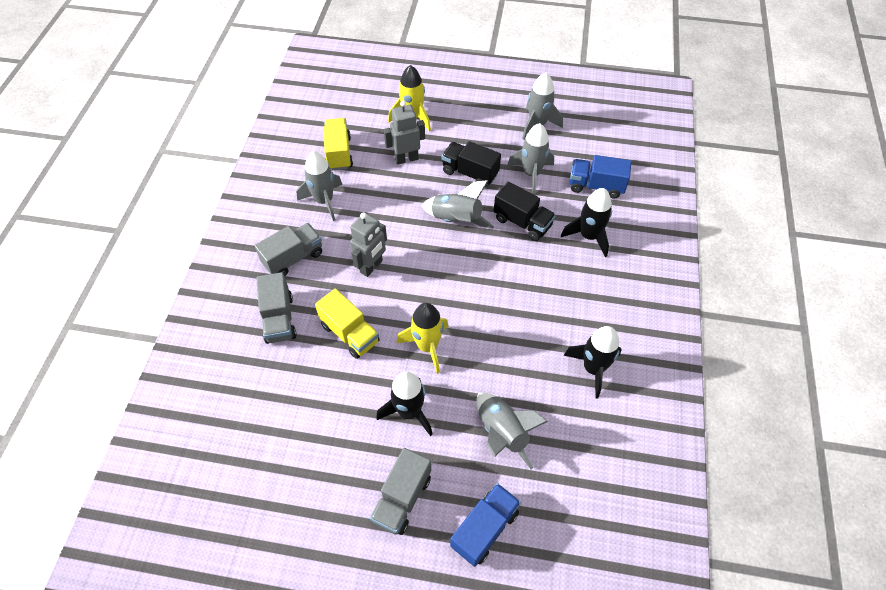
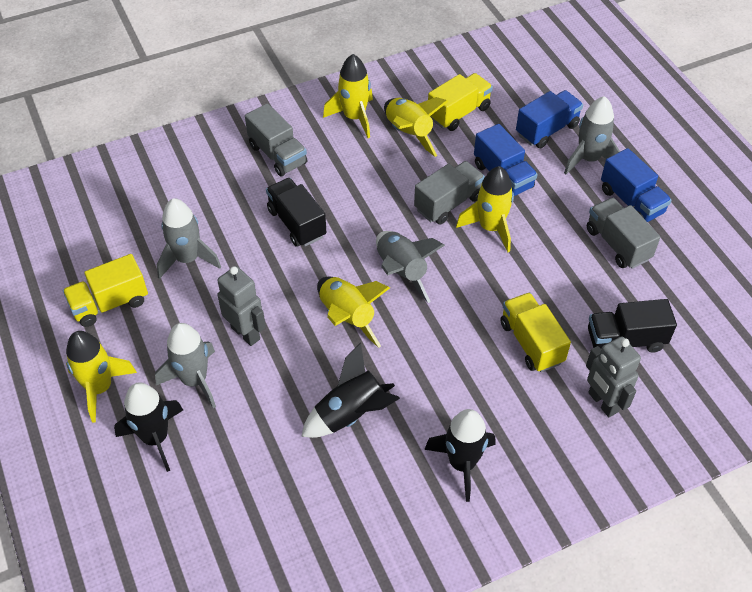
blue truck: 2 -> 3
grey rocket: 5 -> 4
yellow rocket: 2 -> 5
yellow truck: 2 -> 3

